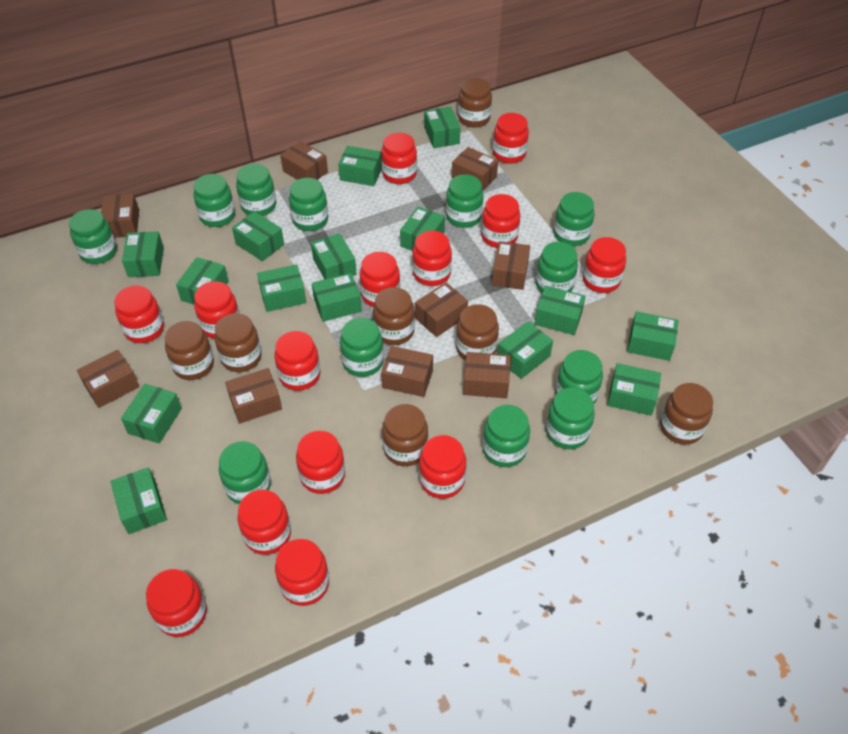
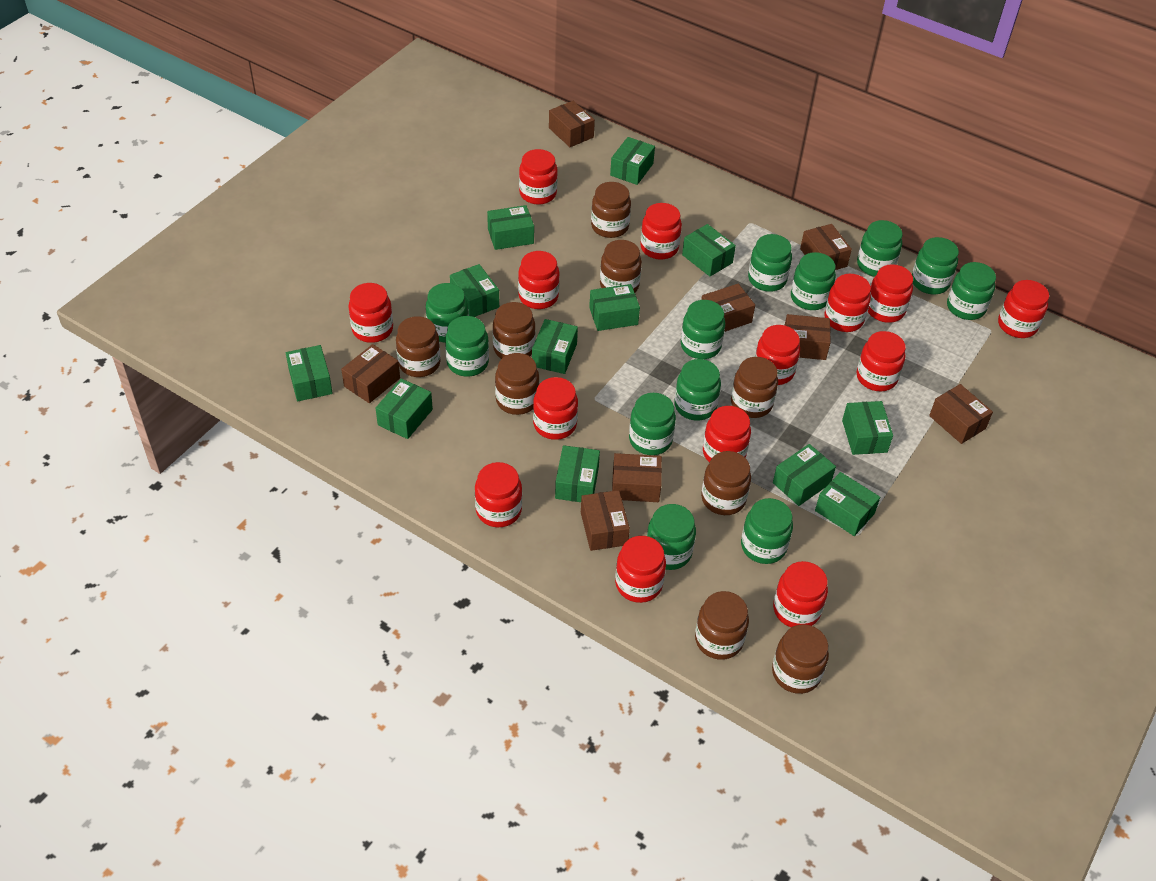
brown box: 9 -> 8
brown jar: 7 -> 9
green box: 15 -> 12

